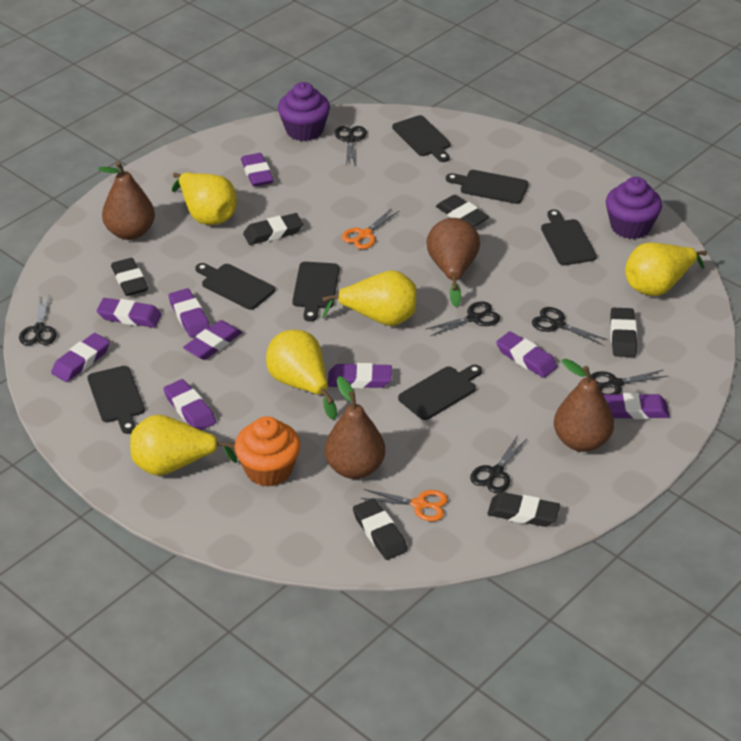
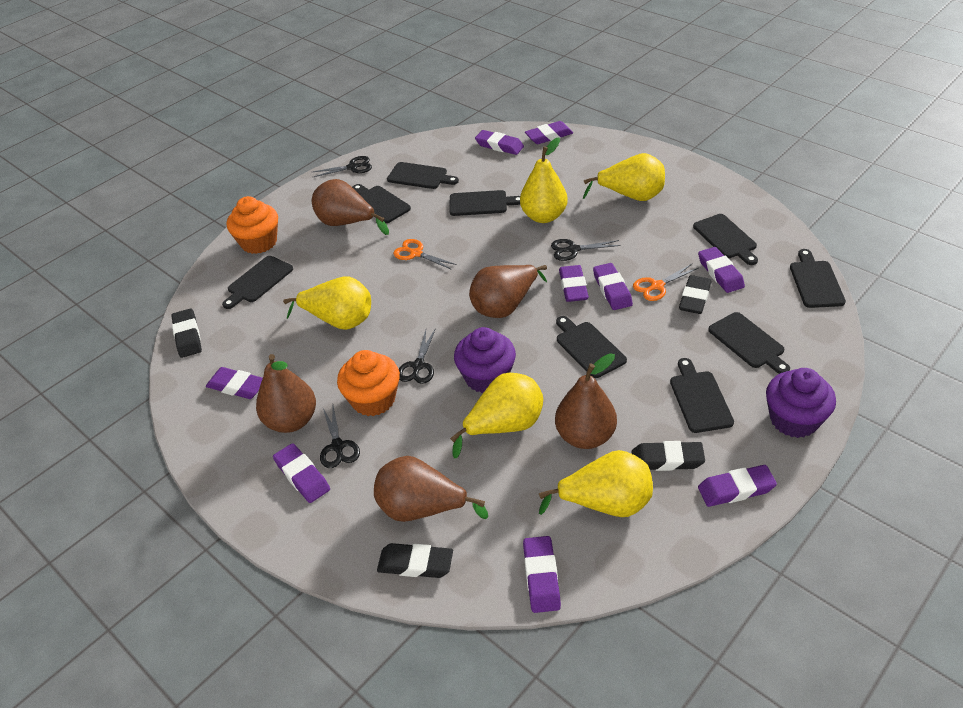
black cutting board: 7 -> 9
black eraser: 6 -> 4
black scissors: 6 -> 4
brown pear: 4 -> 5
orange cupcake: 1 -> 2

